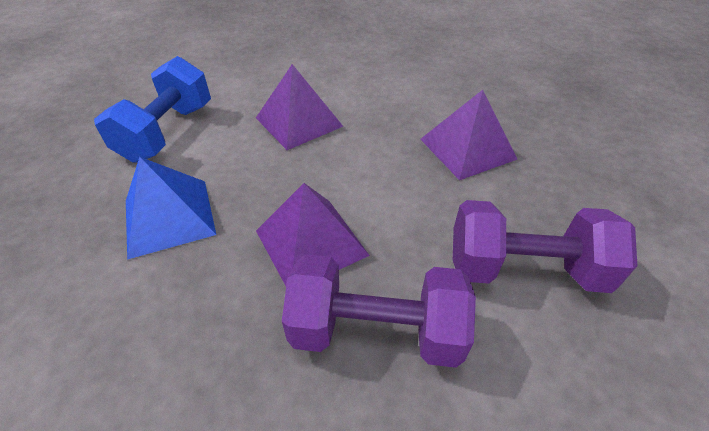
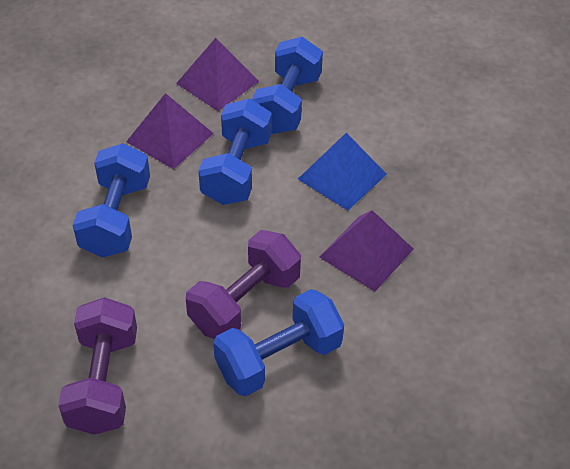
blue dumbbell: 1 -> 4

